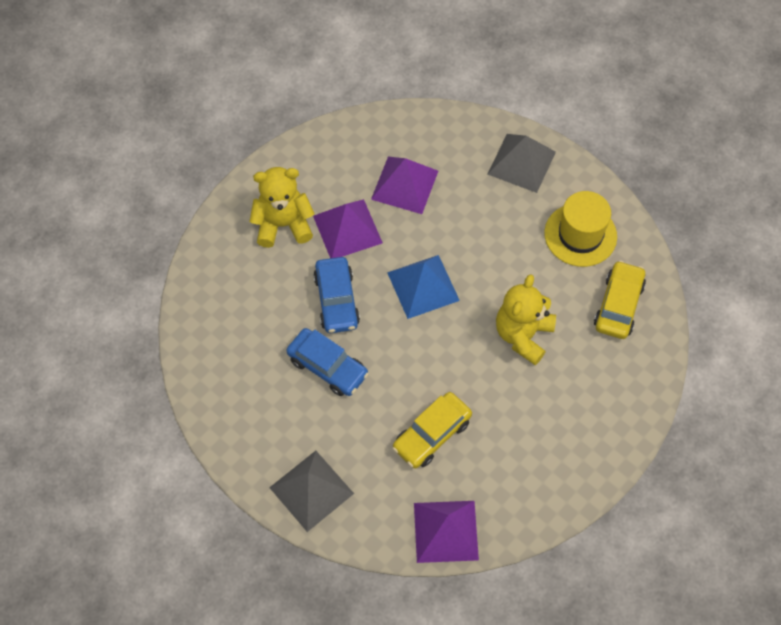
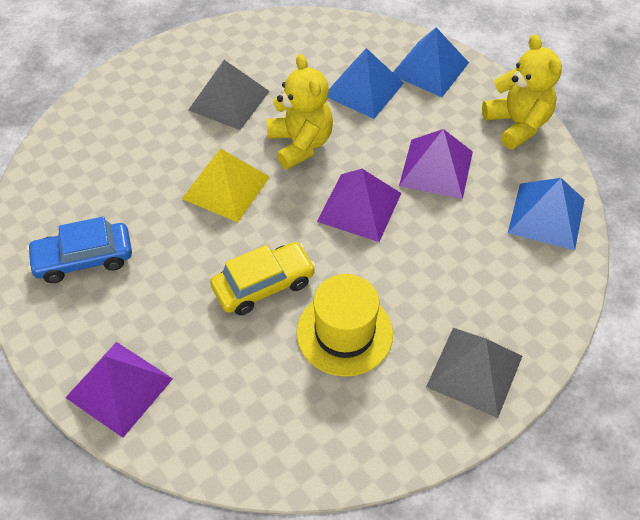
blue car: 2 -> 1
blue pyramid: 1 -> 3
yellow car: 2 -> 1
yellow pyramid: 0 -> 1

